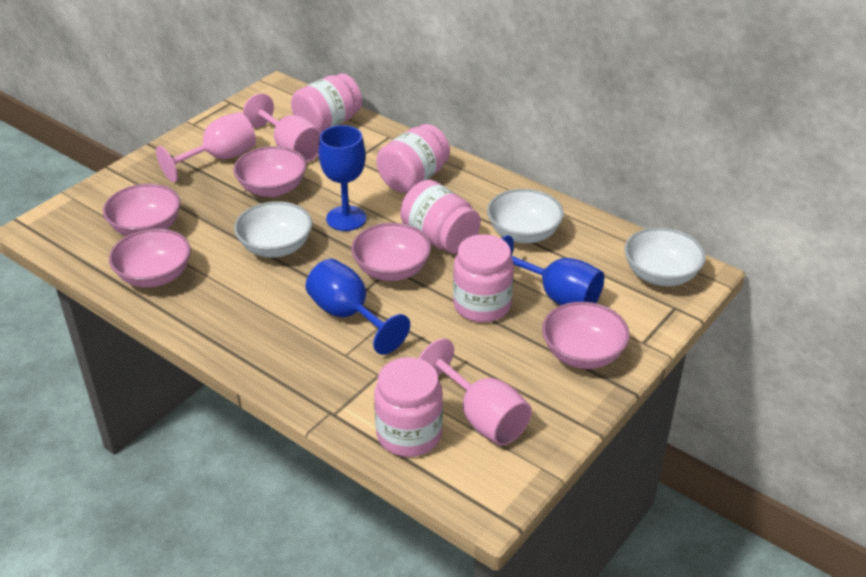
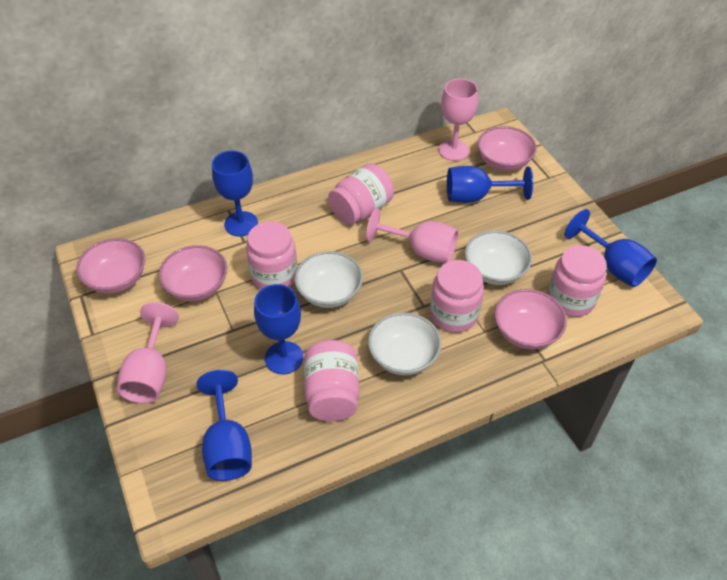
blue goblet: 3 -> 5
pink bowl: 5 -> 4

